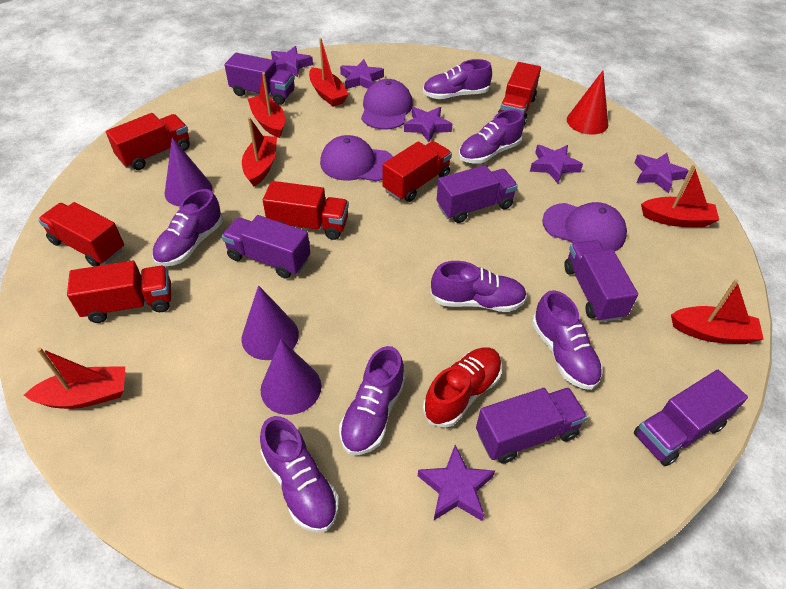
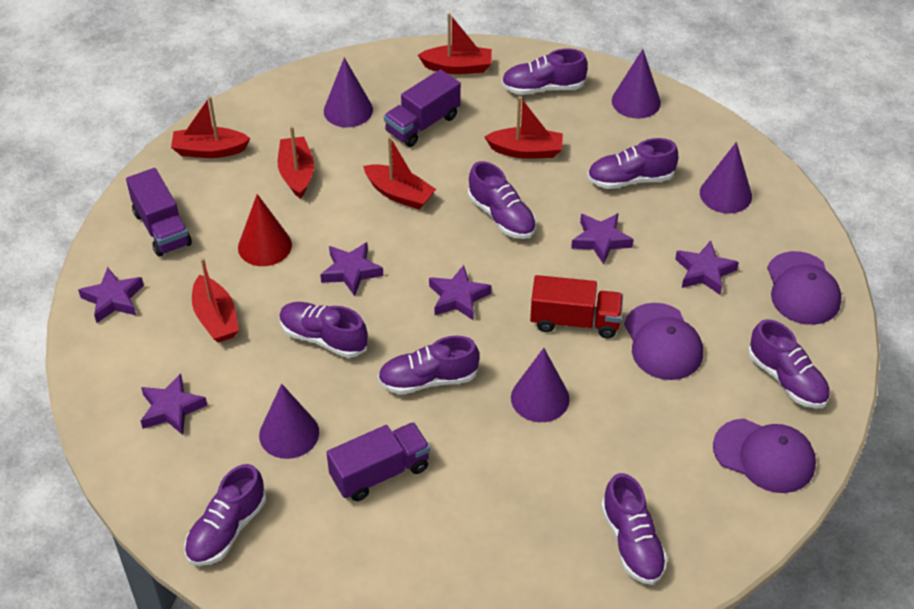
purple cone: 3 -> 5
purple shoe: 7 -> 8
purple truck: 6 -> 3
red shoe: 1 -> 0
red truck: 6 -> 1

